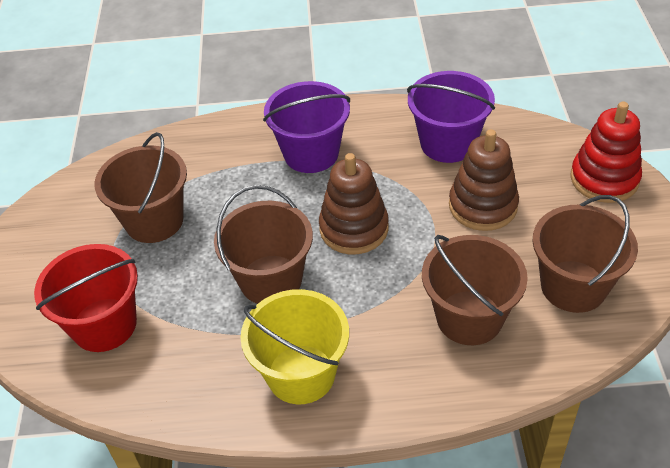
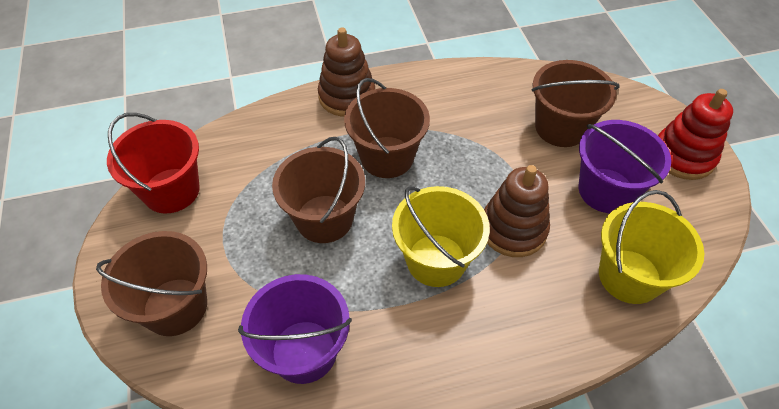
yellow bucket: 1 -> 2

